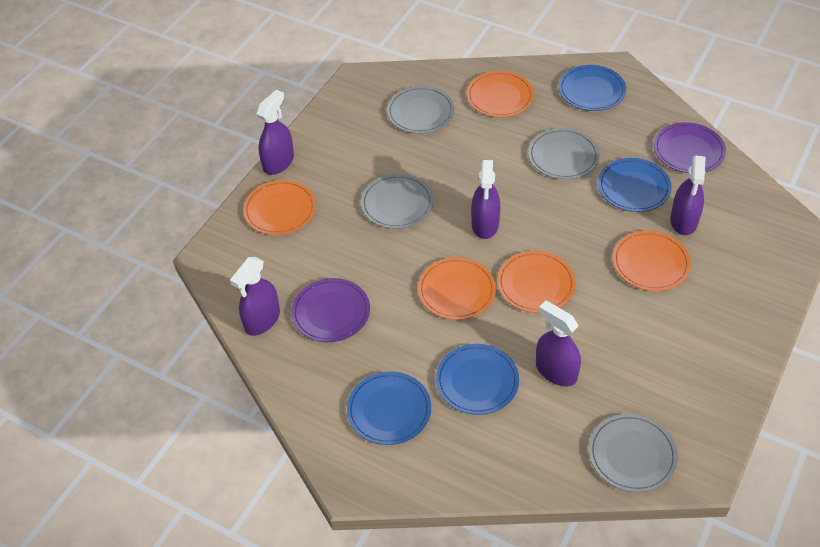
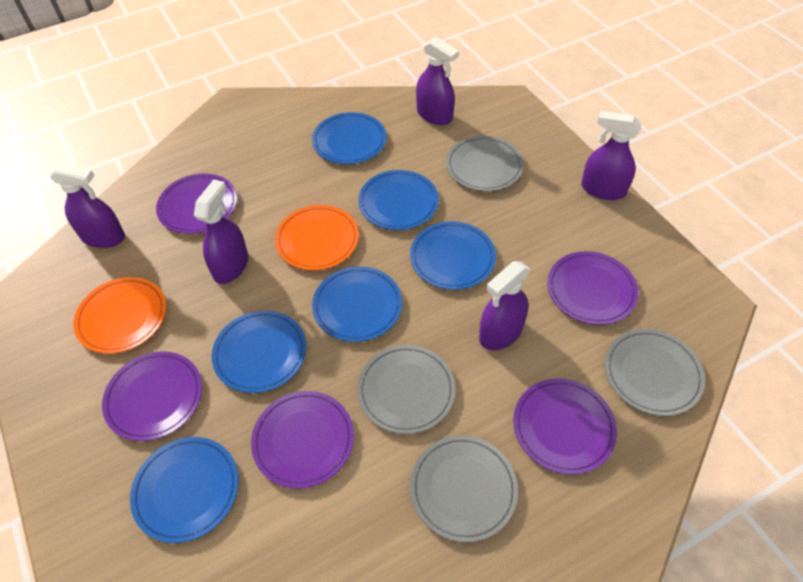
blue plate: 4 -> 6
orange plate: 5 -> 2
purple plate: 2 -> 5

